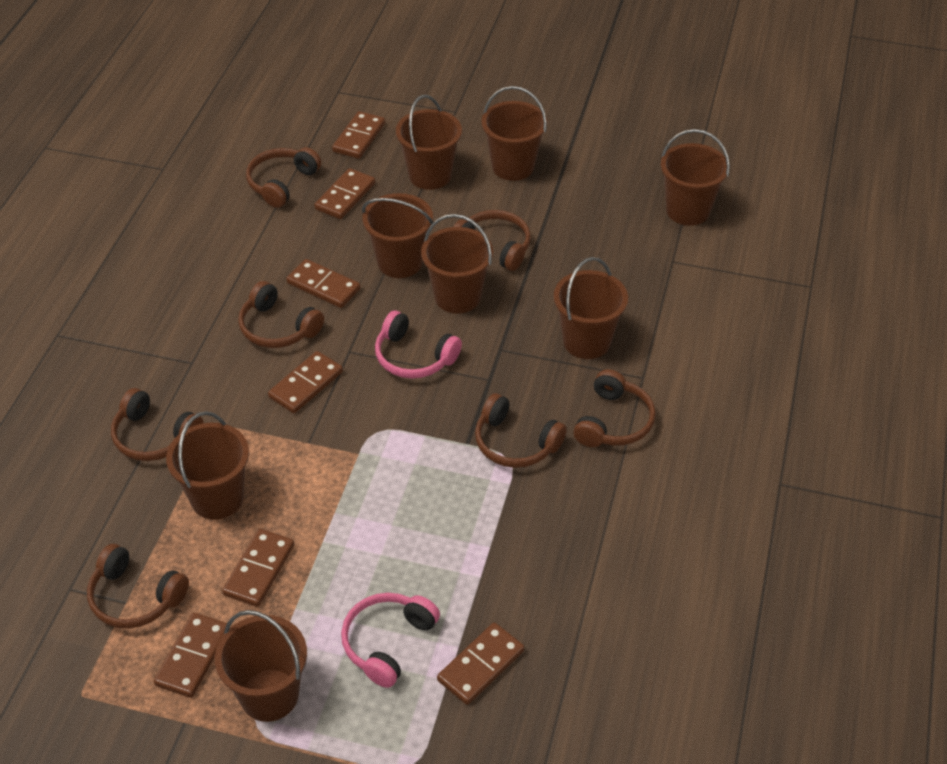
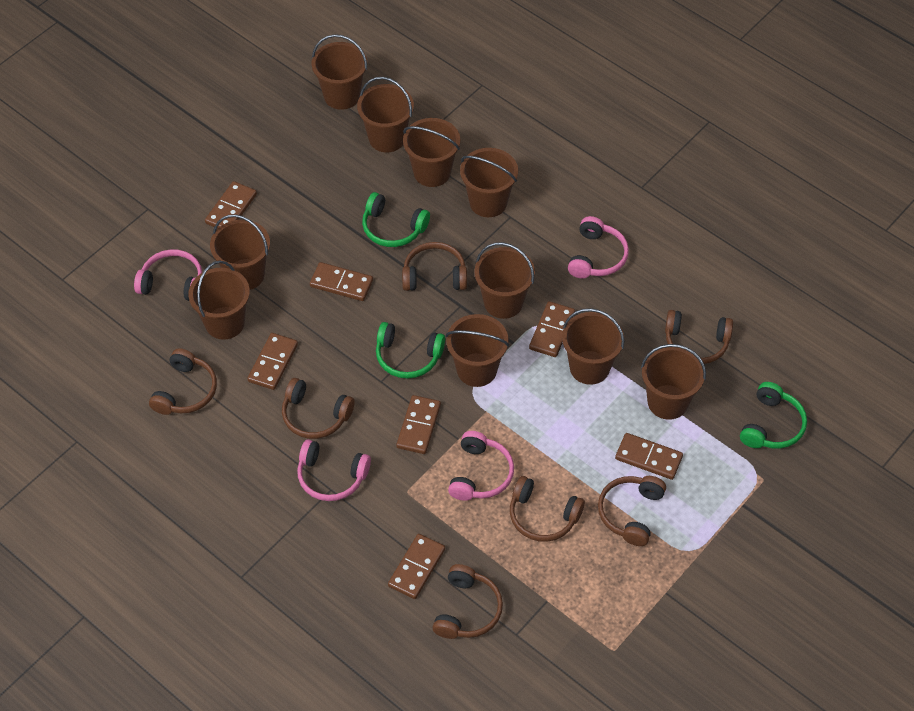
brown bucket: 8 -> 10
green headphones: 0 -> 3
pink headphones: 2 -> 4

